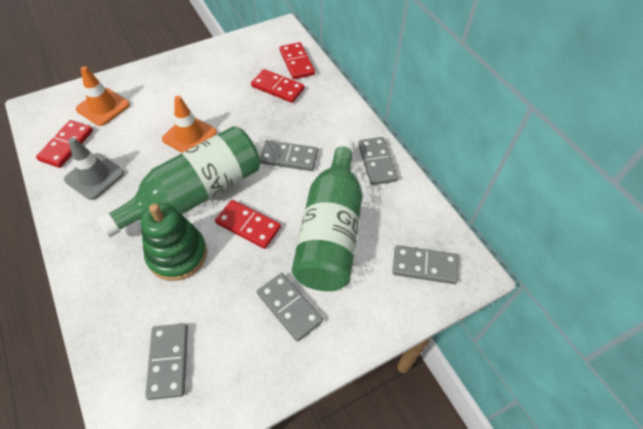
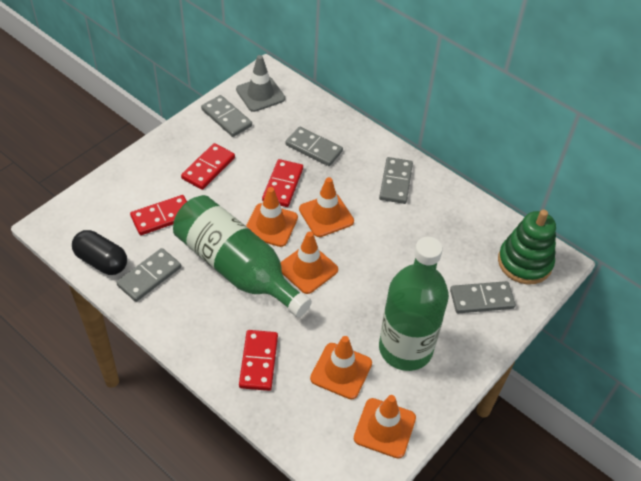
black capsule: 0 -> 1
orange traffic cone: 2 -> 5

